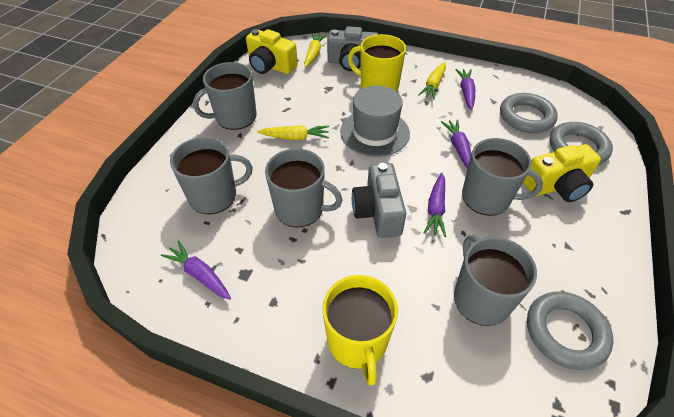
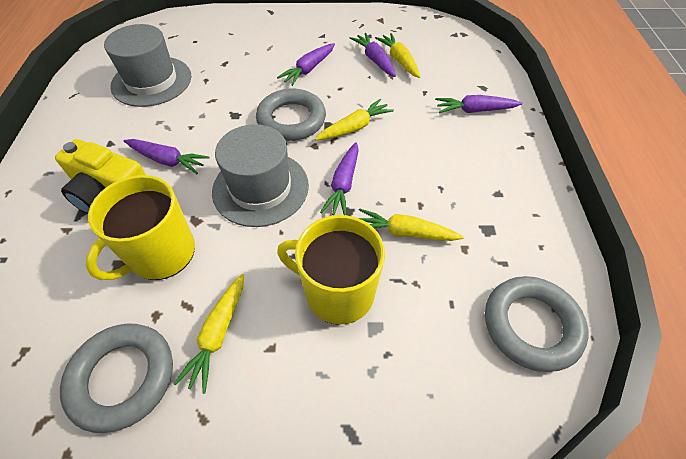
grey camera: 2 -> 0
grey hat: 1 -> 2
grey mug: 5 -> 0
purple carrot: 4 -> 5
yellow camera: 2 -> 1
yellow carrot: 3 -> 4

